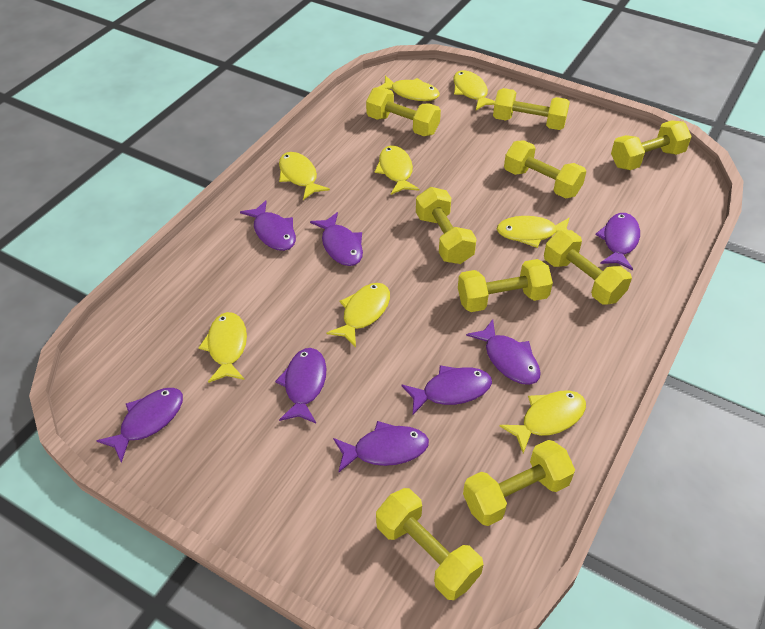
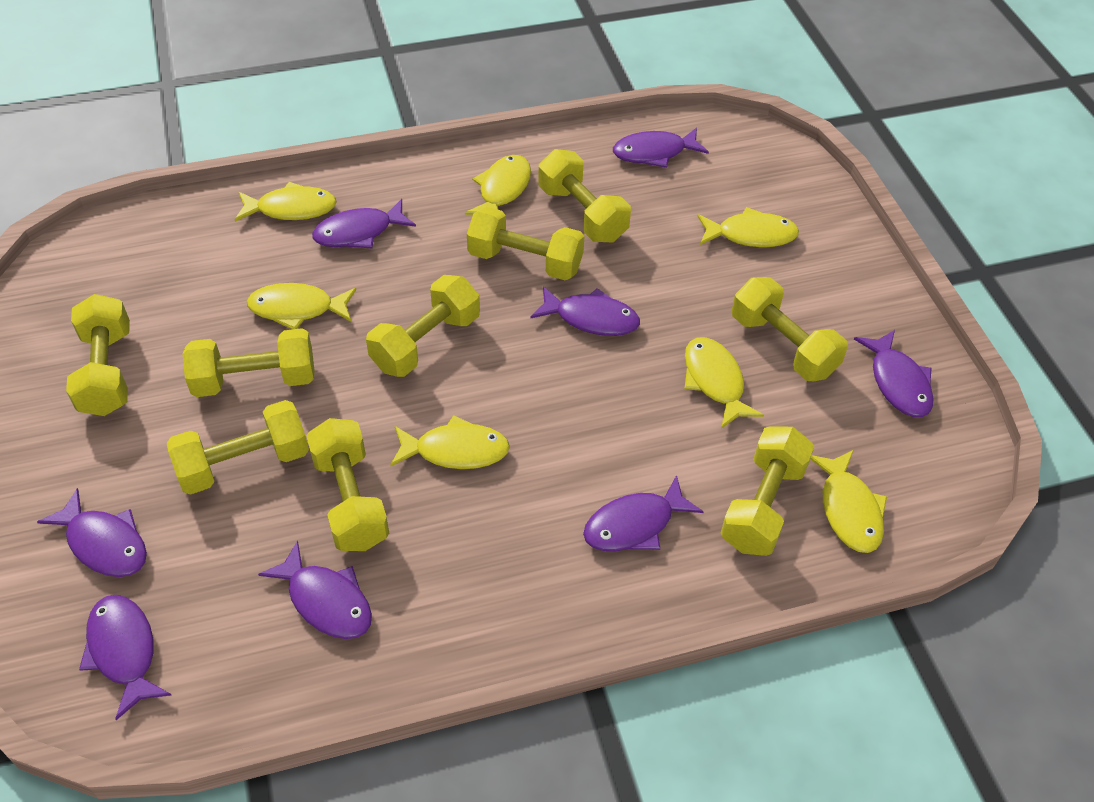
yellow fish: 8 -> 7

